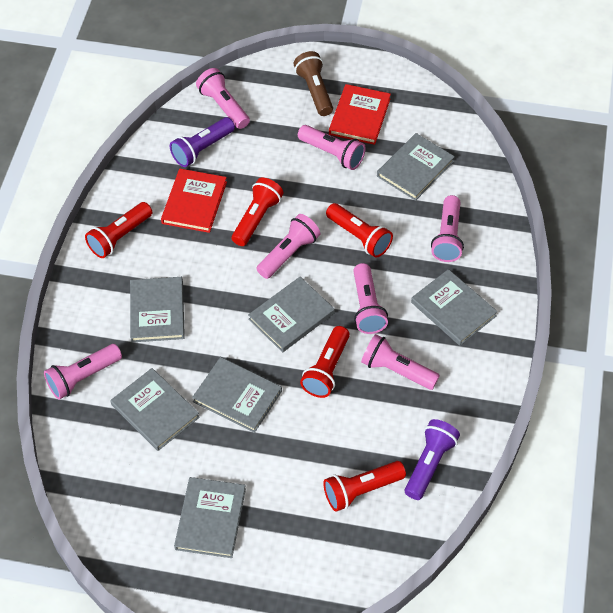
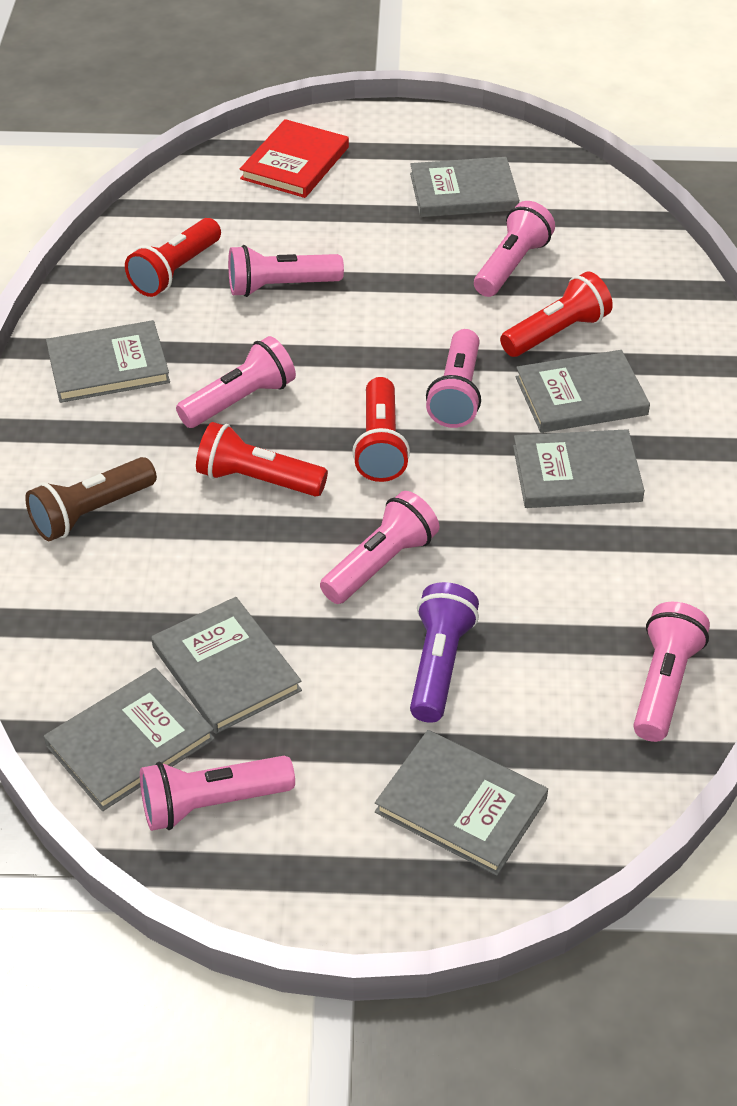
purple flashlight: 2 -> 1
red book: 2 -> 1
red flashlight: 5 -> 4

